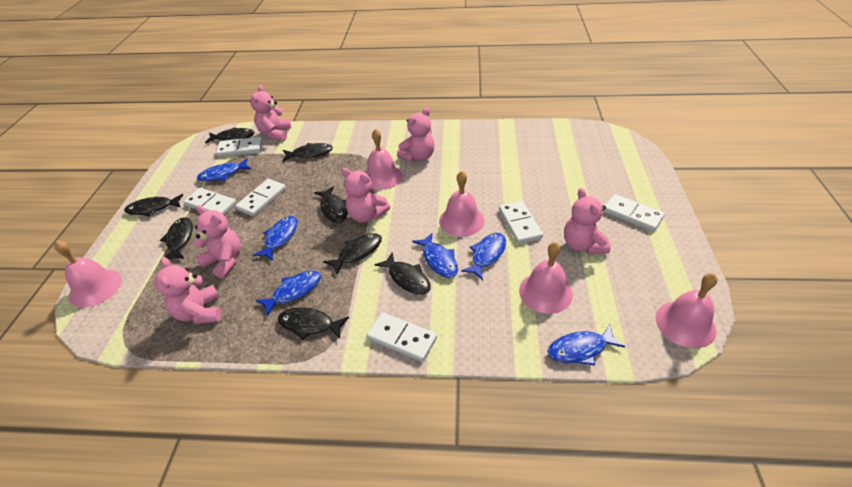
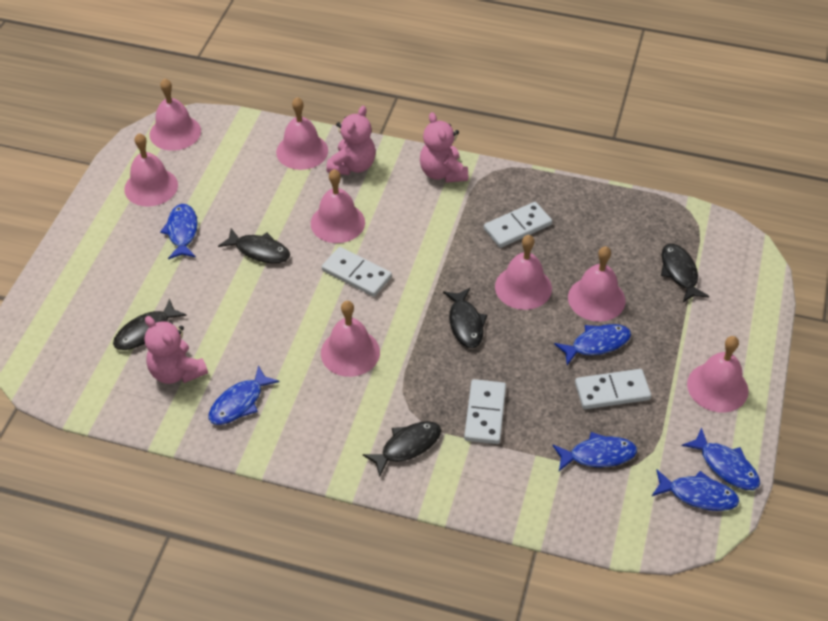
black fish: 8 -> 5
pink bell: 5 -> 8
pink teddy bear: 6 -> 3
white domino: 6 -> 4

